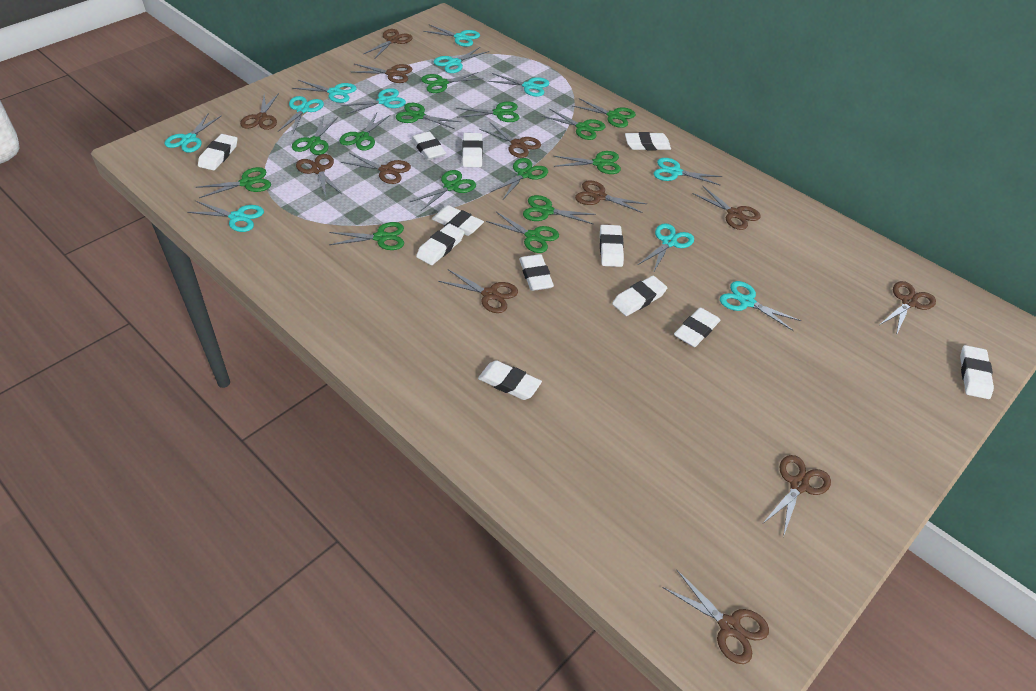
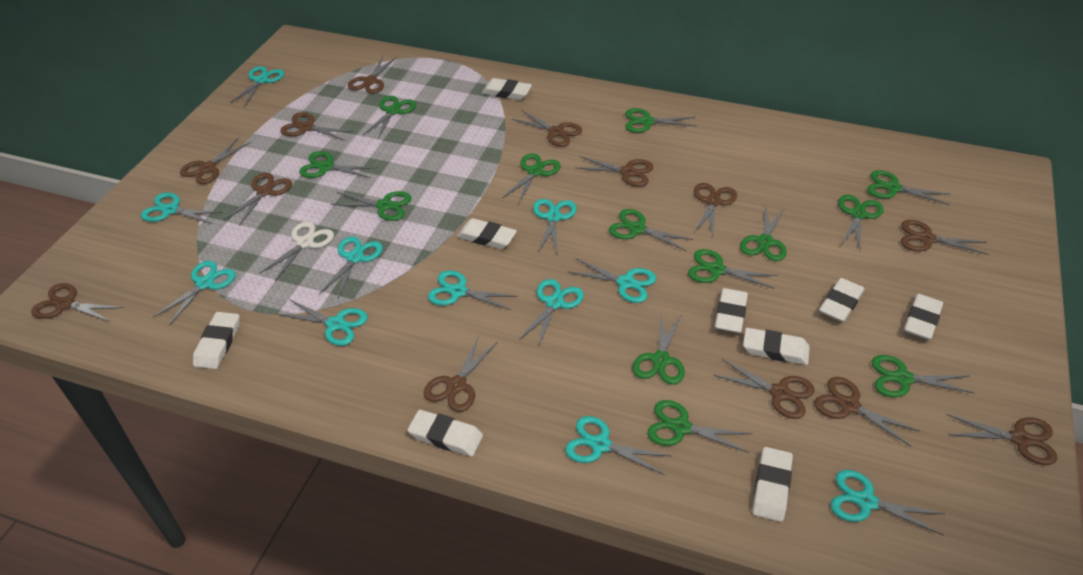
brown scissors: 12 -> 13
green scissors: 14 -> 13
white eraser: 12 -> 9
white scissors: 0 -> 1

